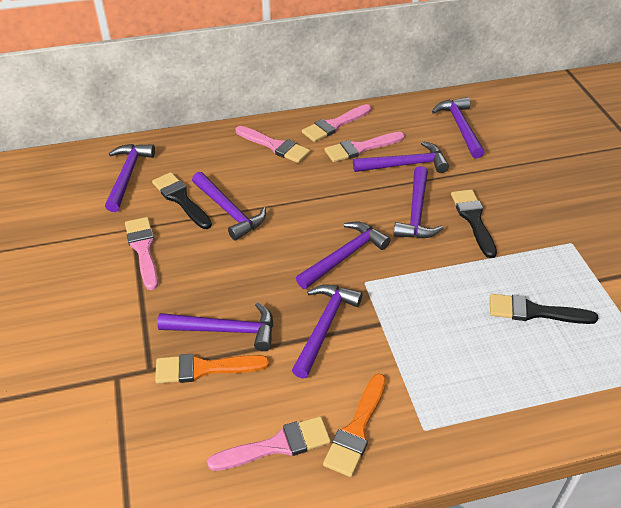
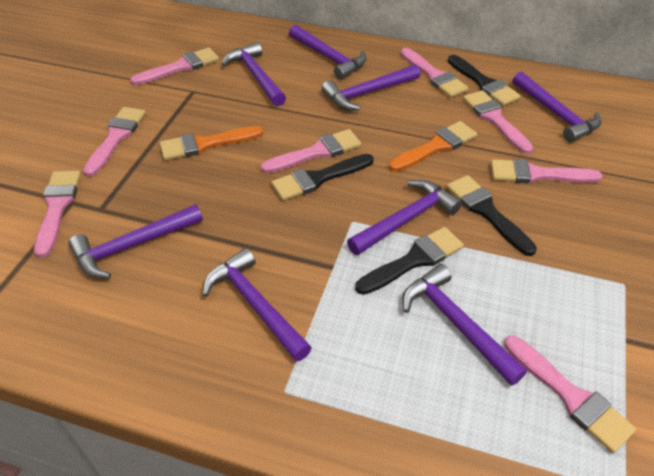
black brush: 3 -> 4
pink brush: 5 -> 8

